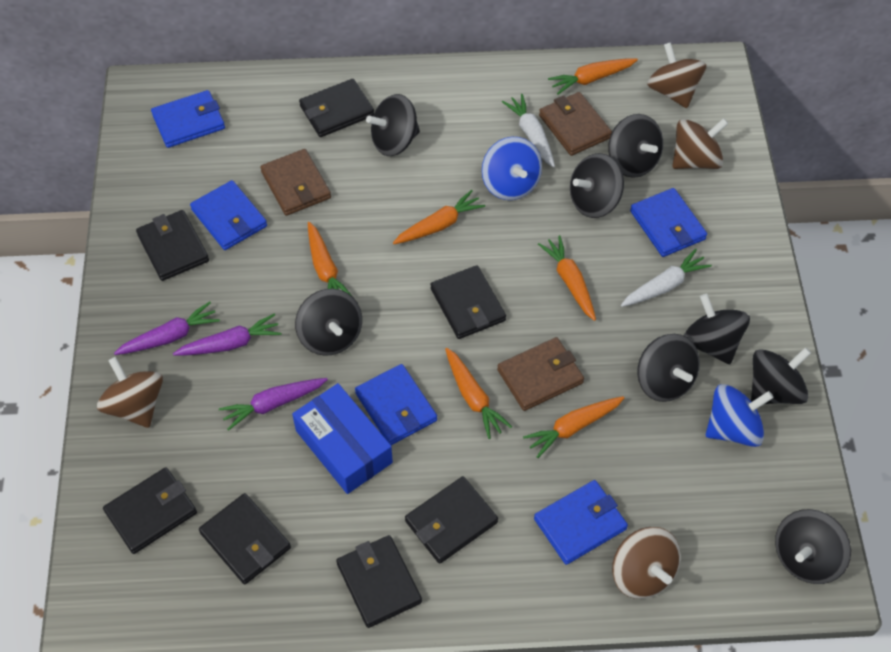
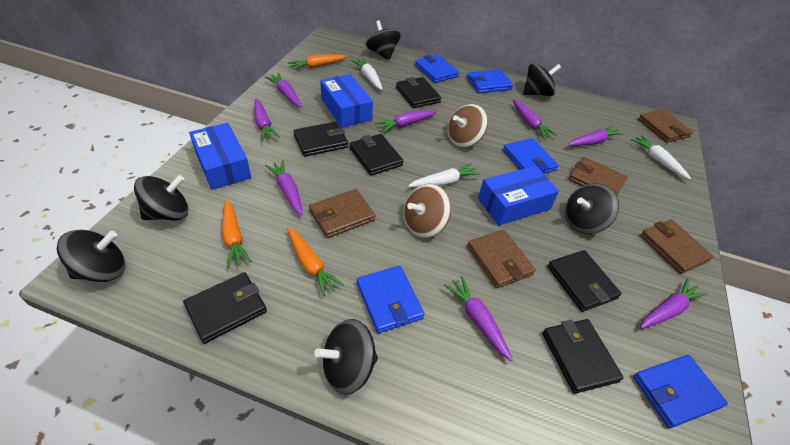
black spinning top: 8 -> 6
black wallet: 7 -> 6
blue box: 1 -> 3
blue spinning top: 2 -> 0
brown spinning top: 4 -> 2
brown wallet: 3 -> 5
orange carrot: 6 -> 3
purple carrot: 3 -> 8
white carrot: 2 -> 3

